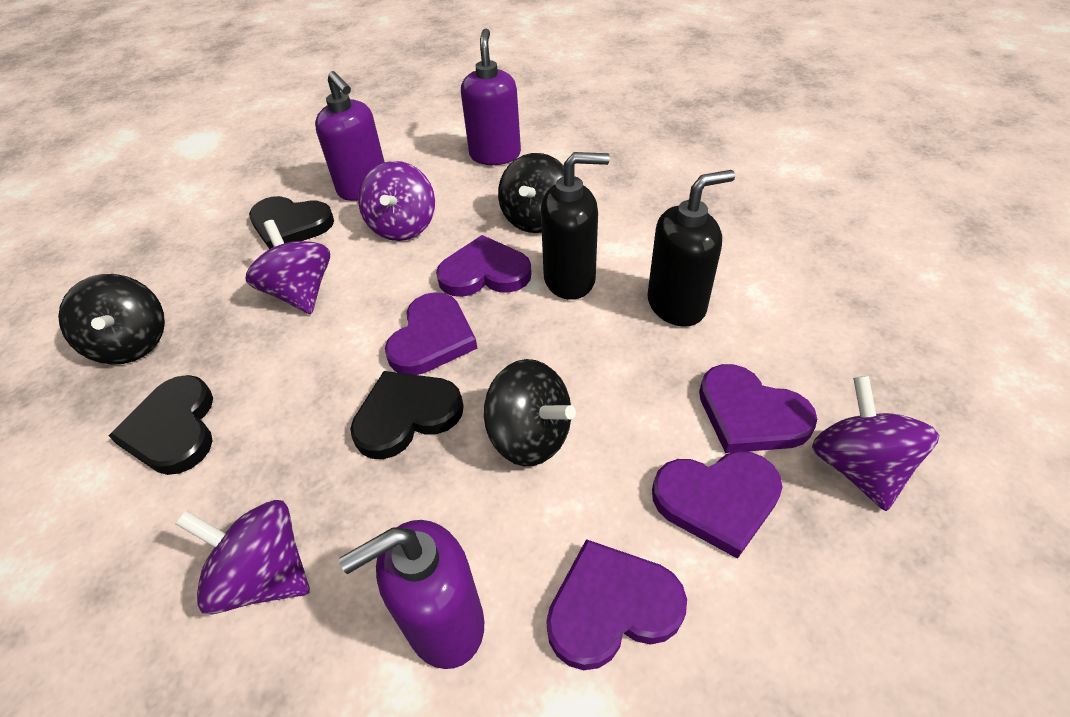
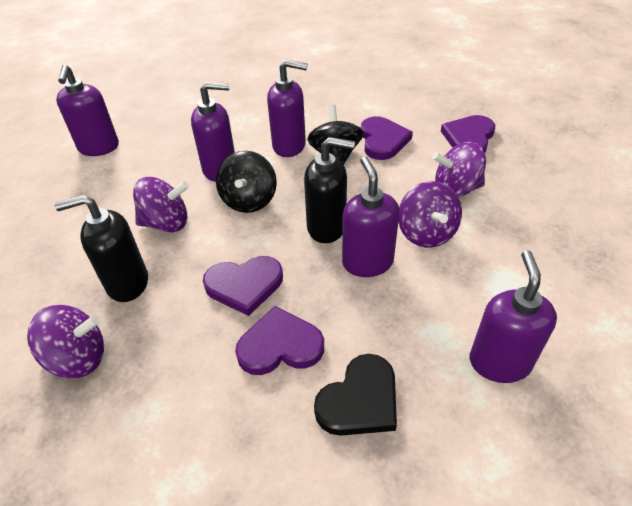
black heart: 3 -> 1
black spinning top: 3 -> 2
purple heart: 5 -> 4
purple soap dispenser: 3 -> 5

